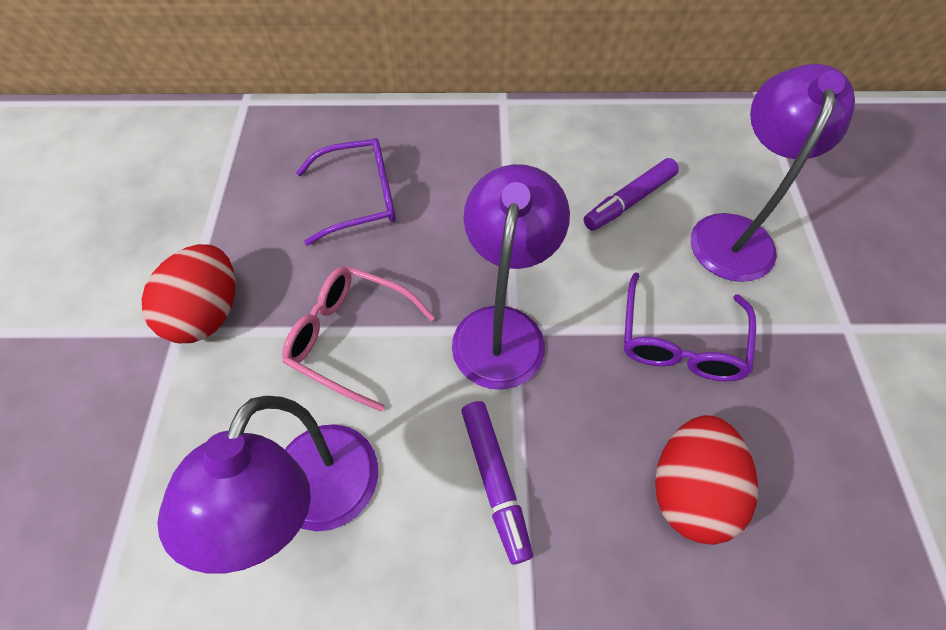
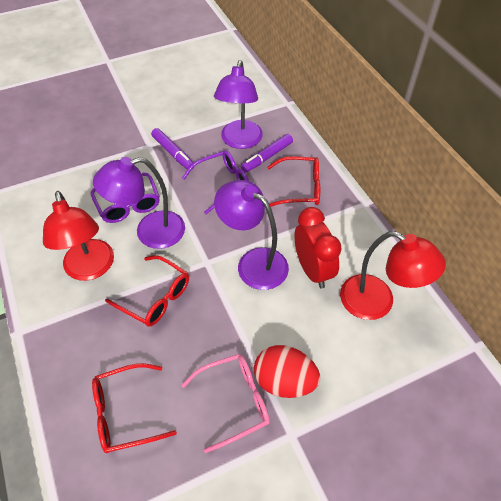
red clock: 0 -> 1
red egg: 2 -> 1
red glasses: 0 -> 3
red lamp: 0 -> 2

